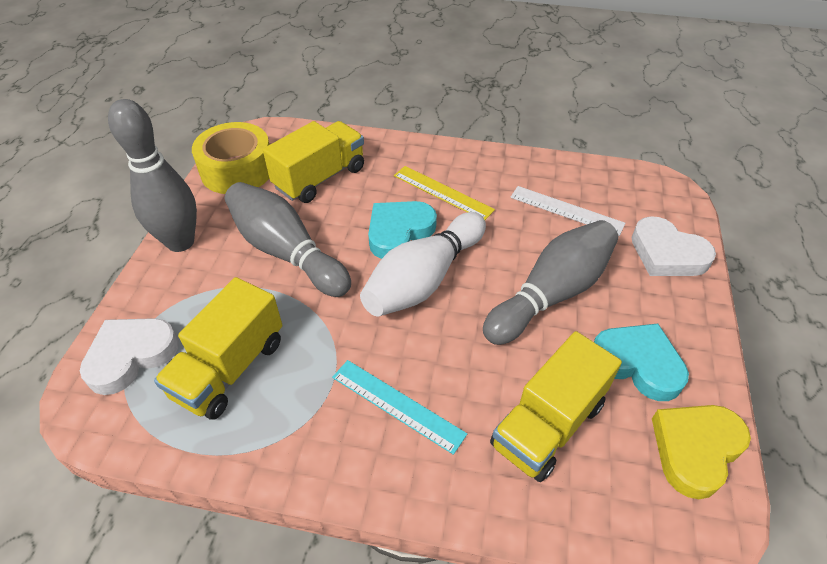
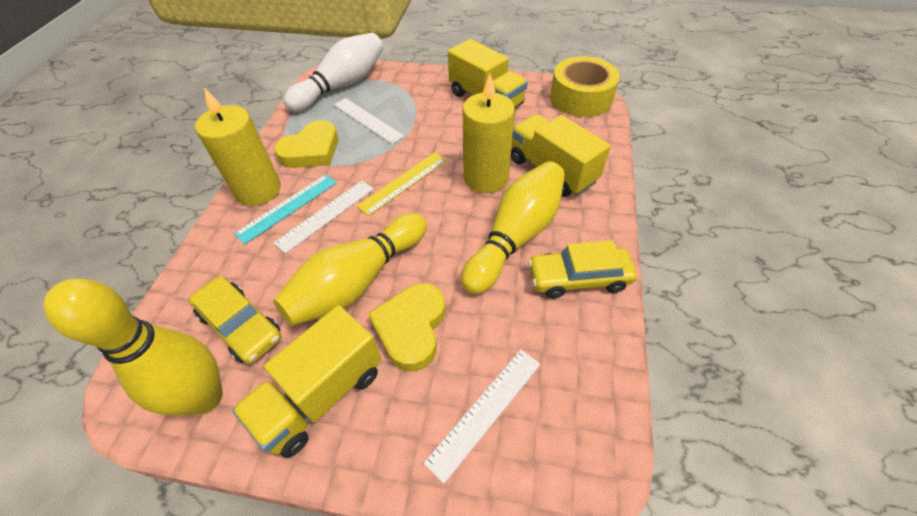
grey bowling pin: 3 -> 0
turquoise heart: 2 -> 0
white heart: 2 -> 0
white ruler: 1 -> 3
yellow bowling pin: 0 -> 3
yellow candle: 0 -> 2
yellow car: 0 -> 2
yellow heart: 1 -> 2

